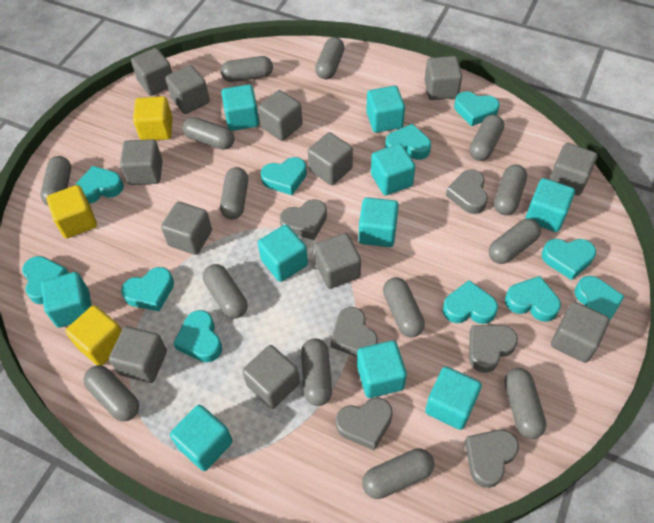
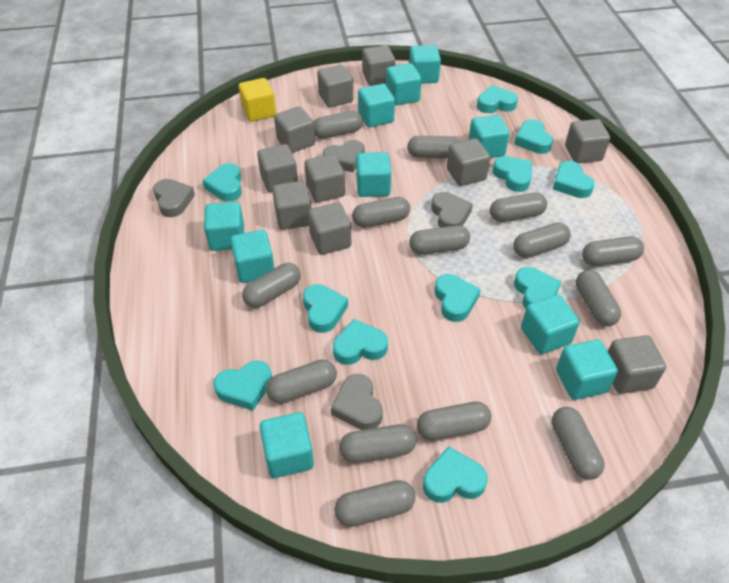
grey cube: 12 -> 10
grey heart: 6 -> 4
yellow cube: 3 -> 1

